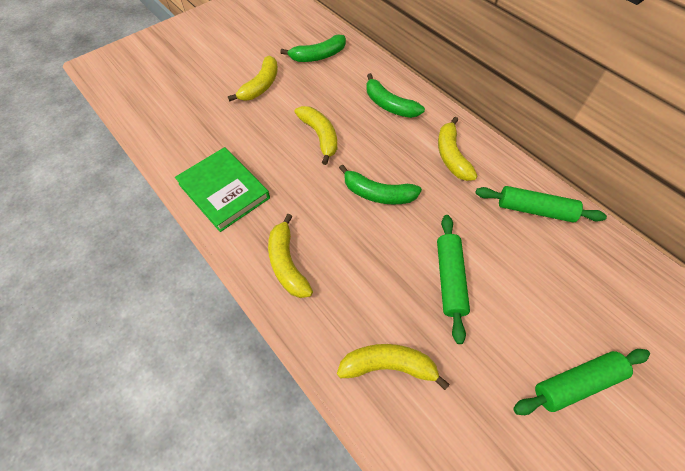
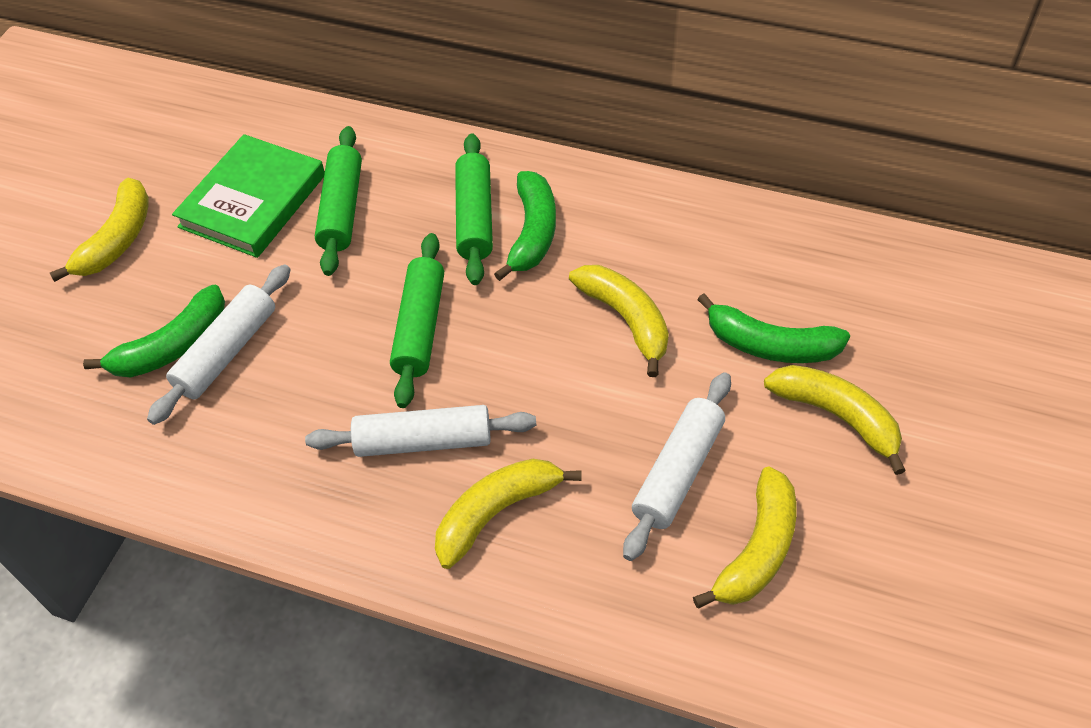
white rolling pin: 0 -> 3

